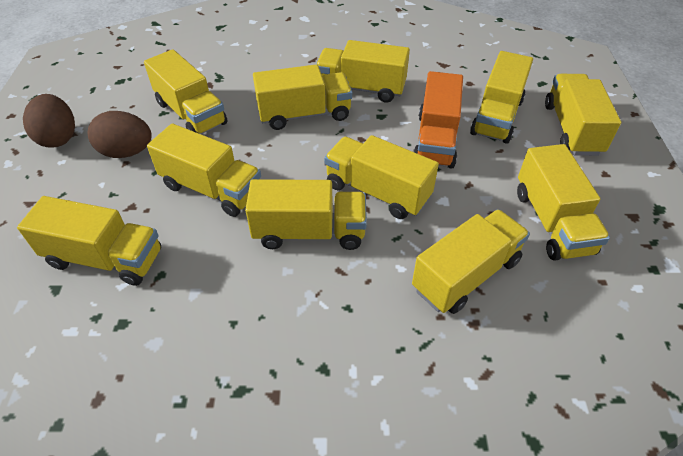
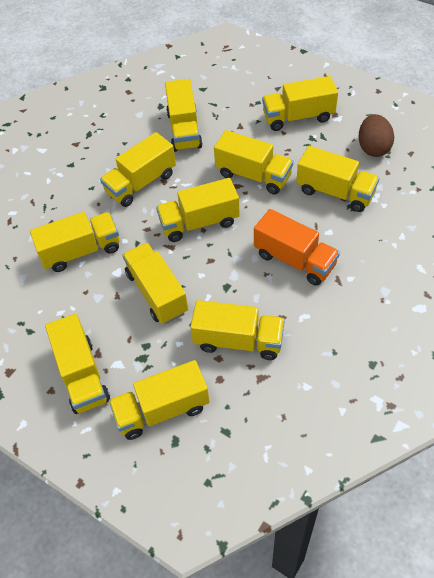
brown egg: 2 -> 1

